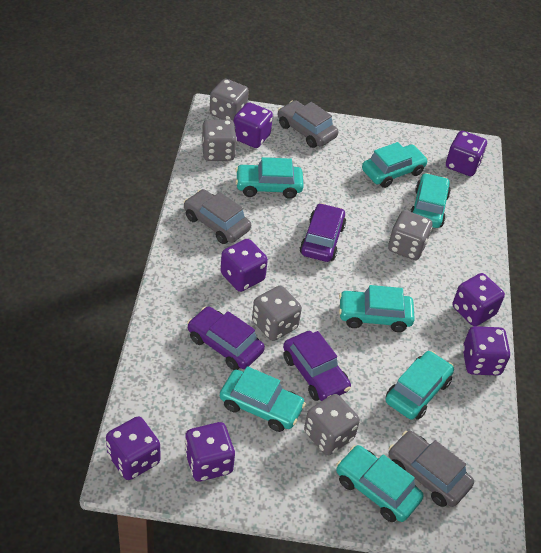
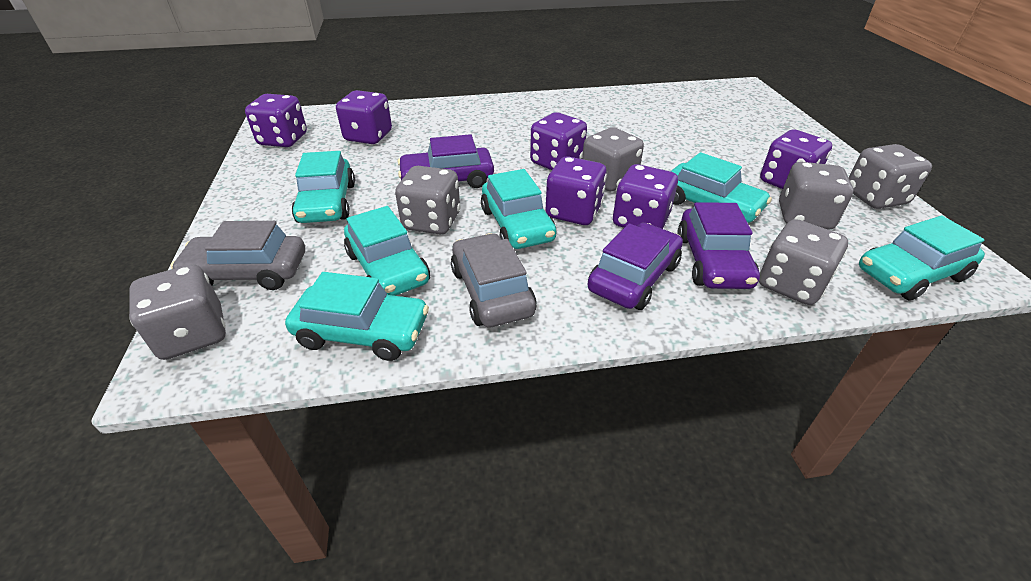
grey car: 3 -> 2
grey dice: 5 -> 6
purple dice: 7 -> 6
turquoise car: 7 -> 6

